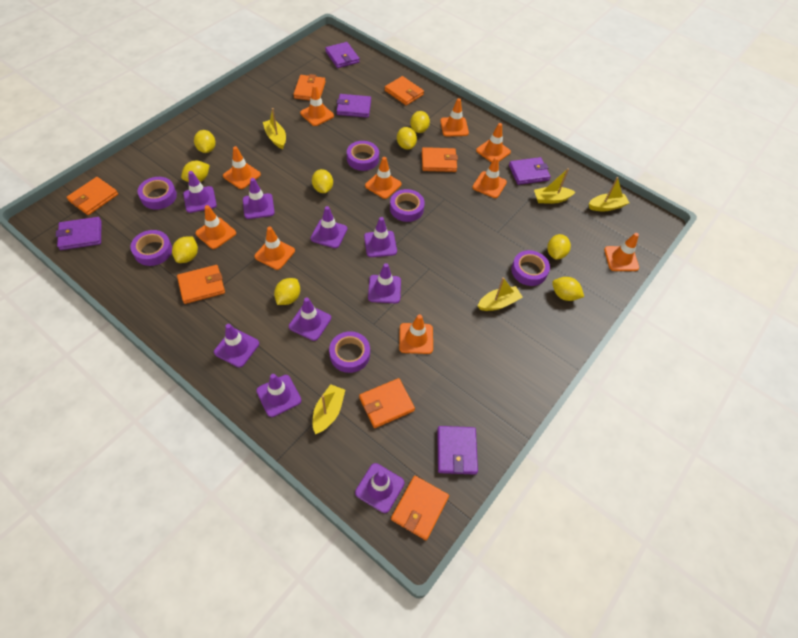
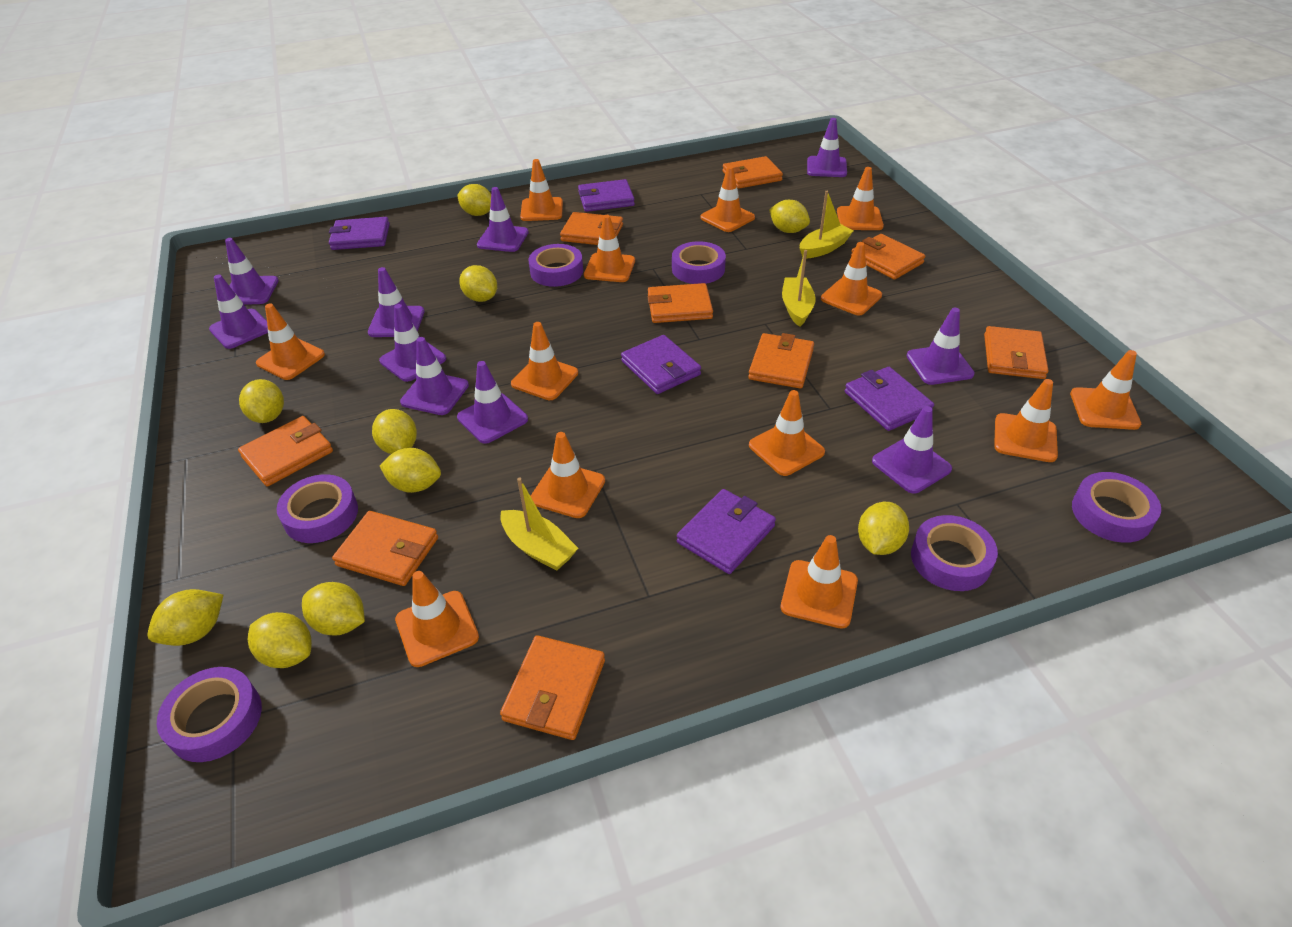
orange traffic cone: 10 -> 13
orange wallet: 7 -> 9
purple traffic cone: 9 -> 10
yellow boat: 5 -> 3
yellow lemon: 9 -> 10

